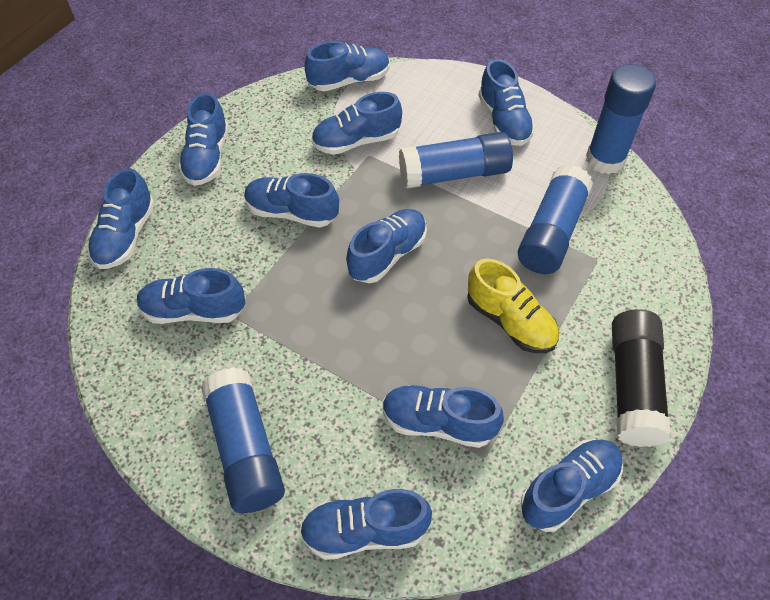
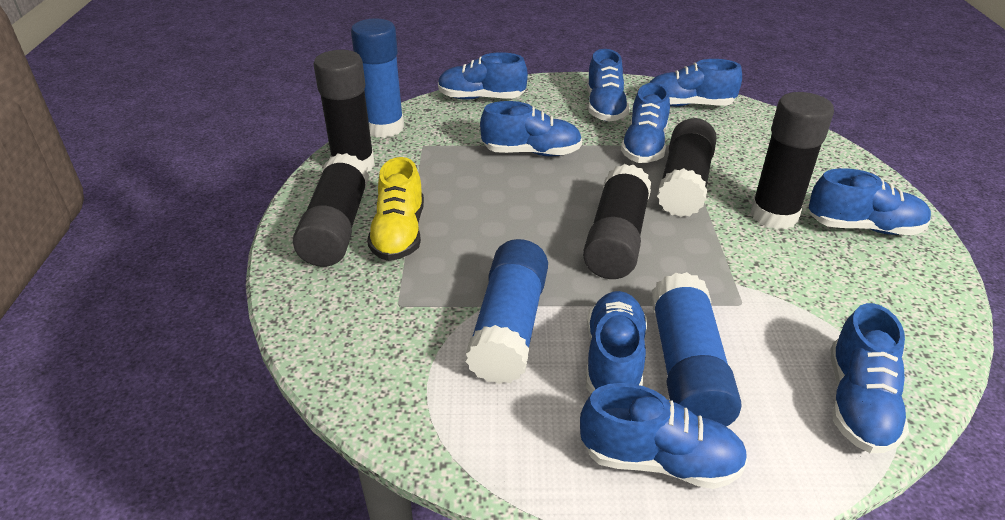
black glue stick: 1 -> 5
blue glue stick: 4 -> 3
blue shoe: 11 -> 9

